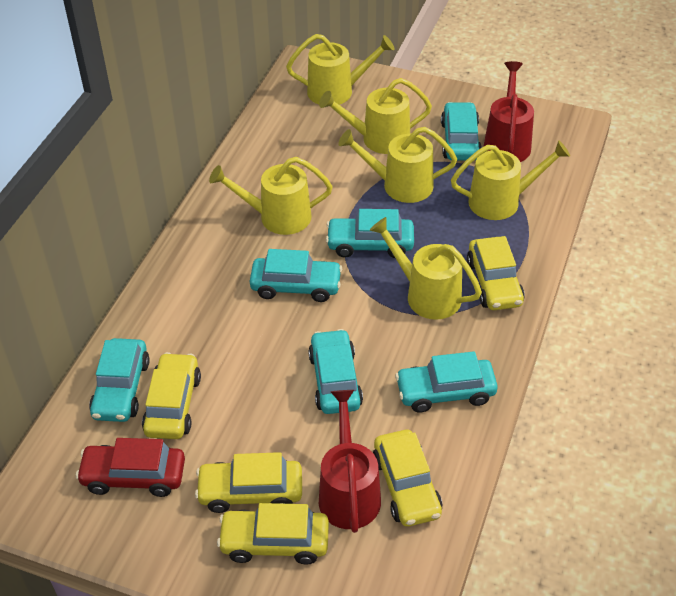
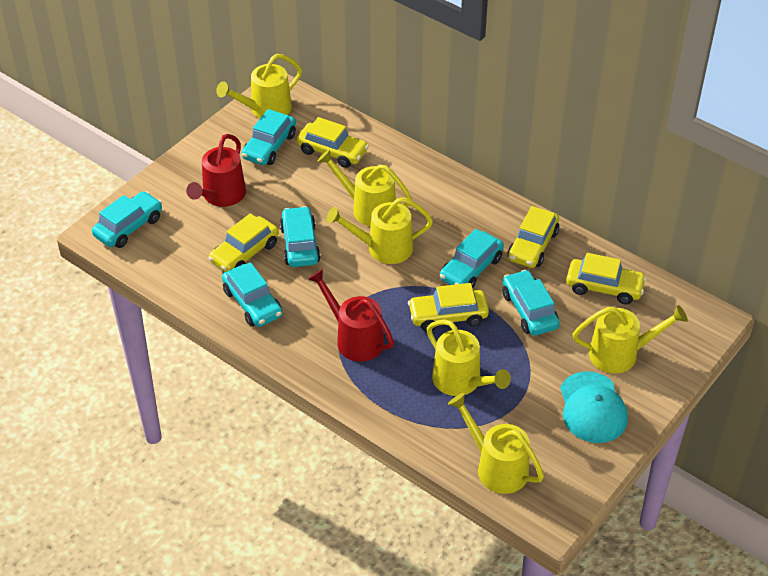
red car: 1 -> 0
turquoise cap: 0 -> 1

